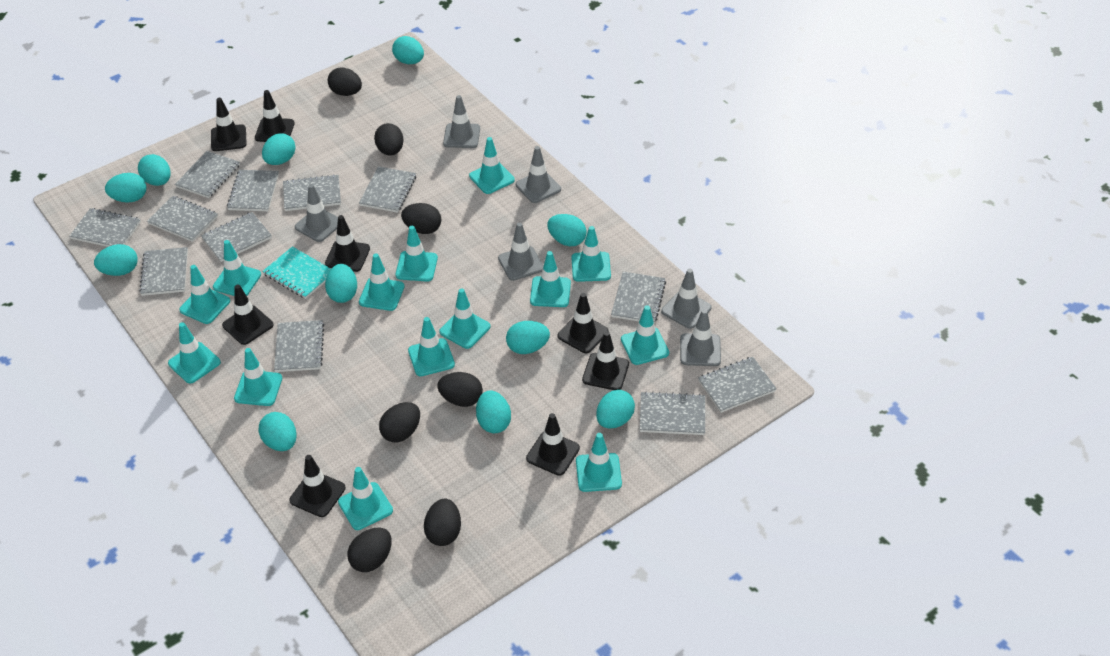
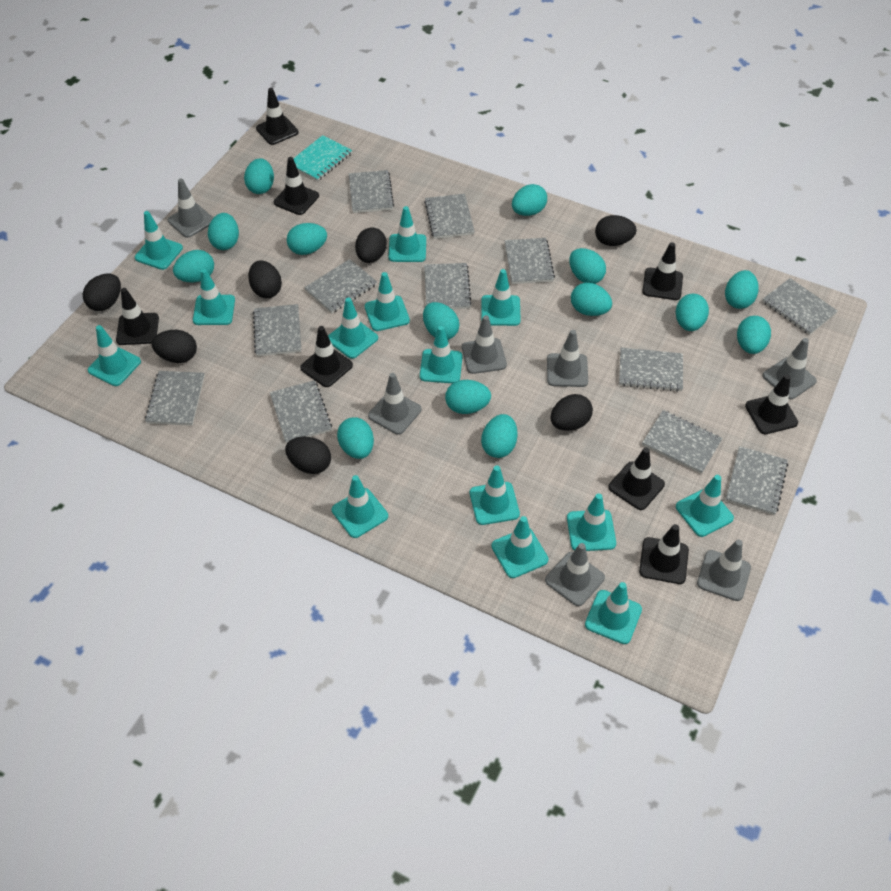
grey traffic cone: 6 -> 7
turquoise egg: 11 -> 14

